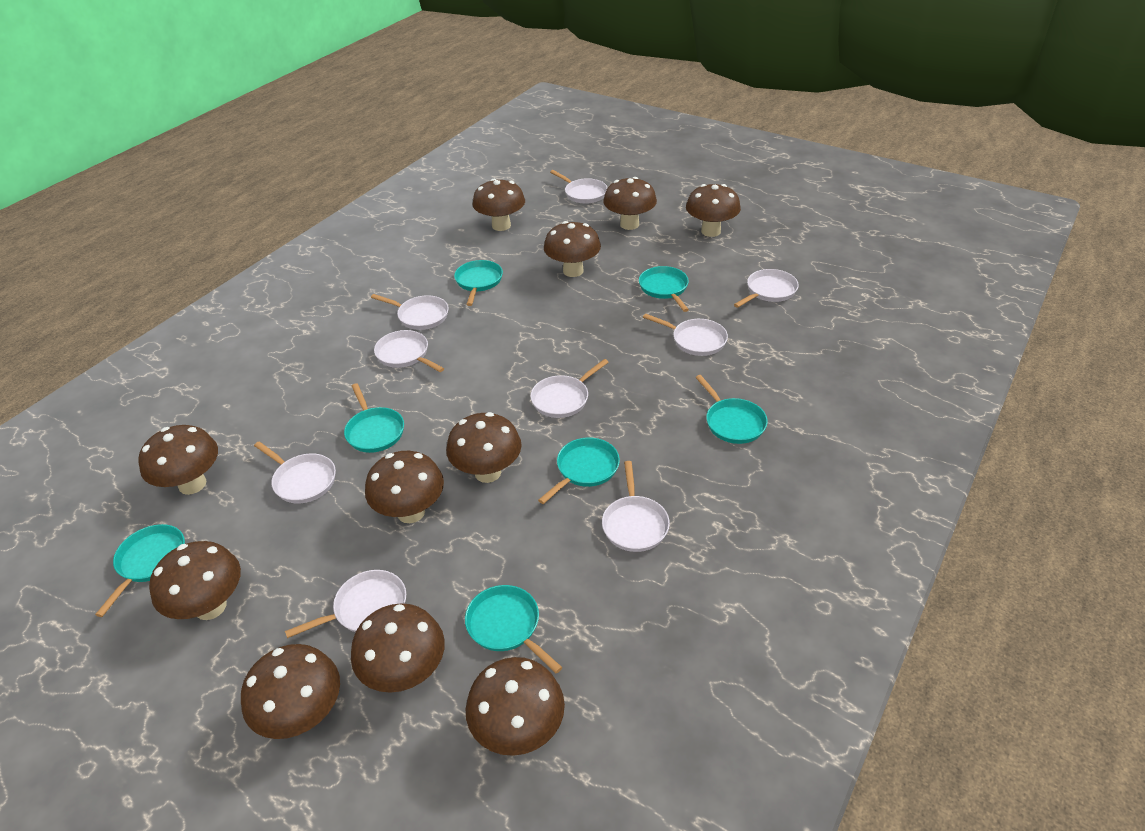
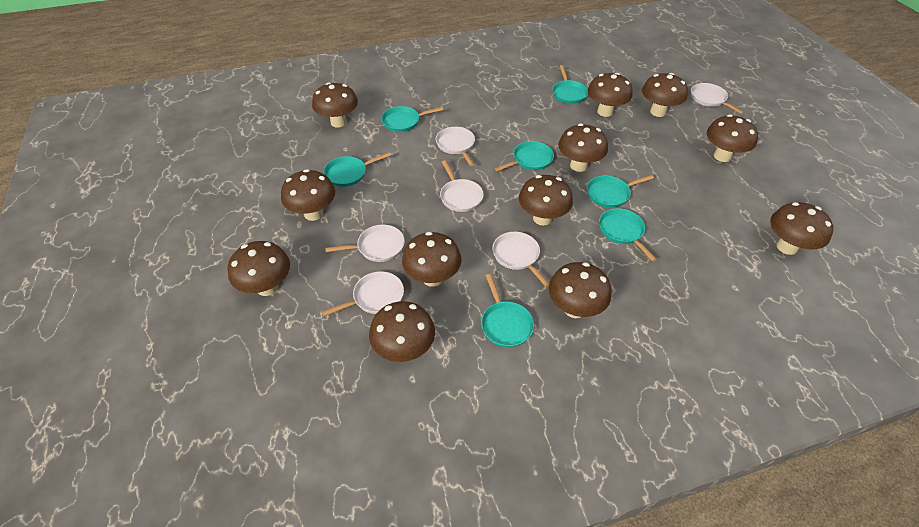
brown mushroom: 11 -> 12
white pan: 9 -> 6

